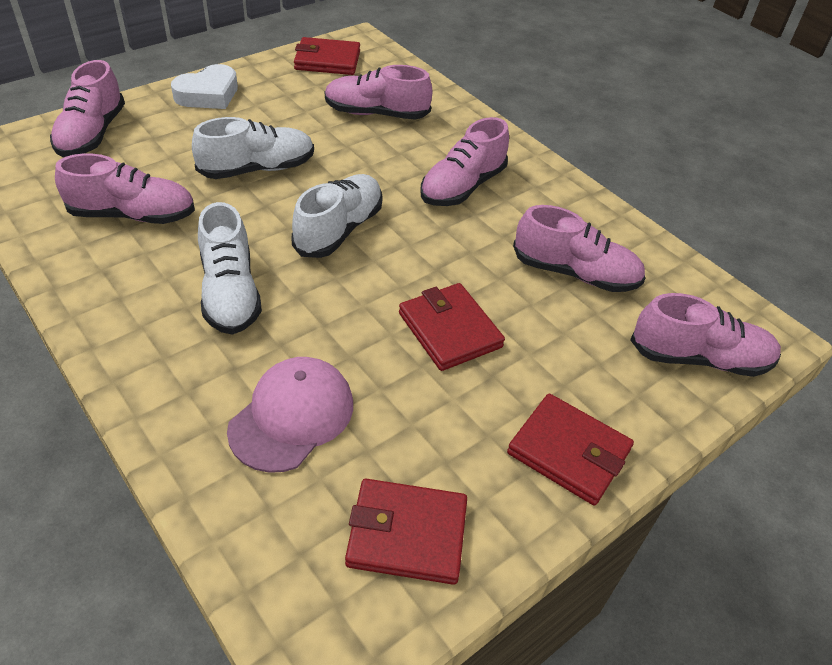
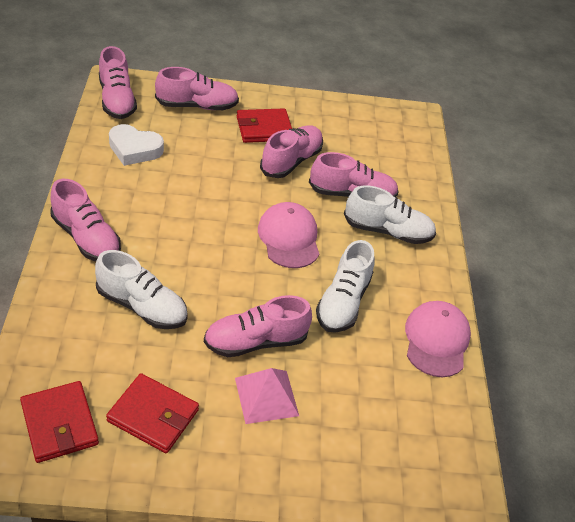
pink cap: 1 -> 2
pink pyramid: 0 -> 1
red wallet: 4 -> 3

